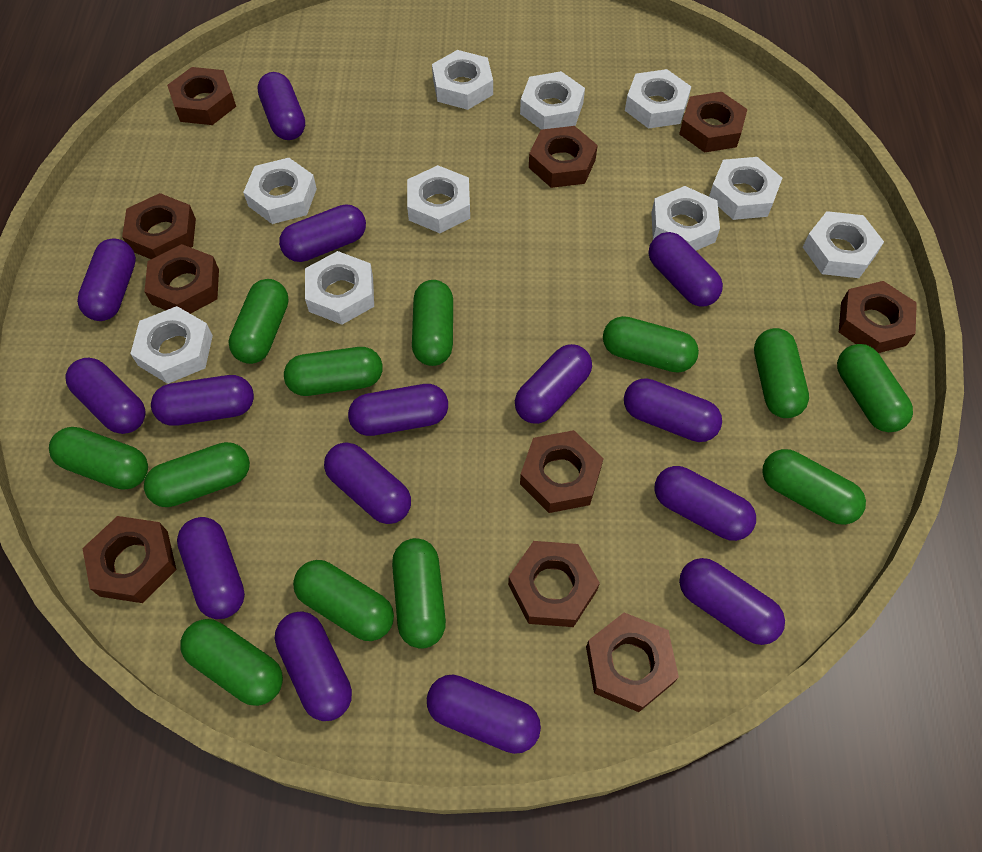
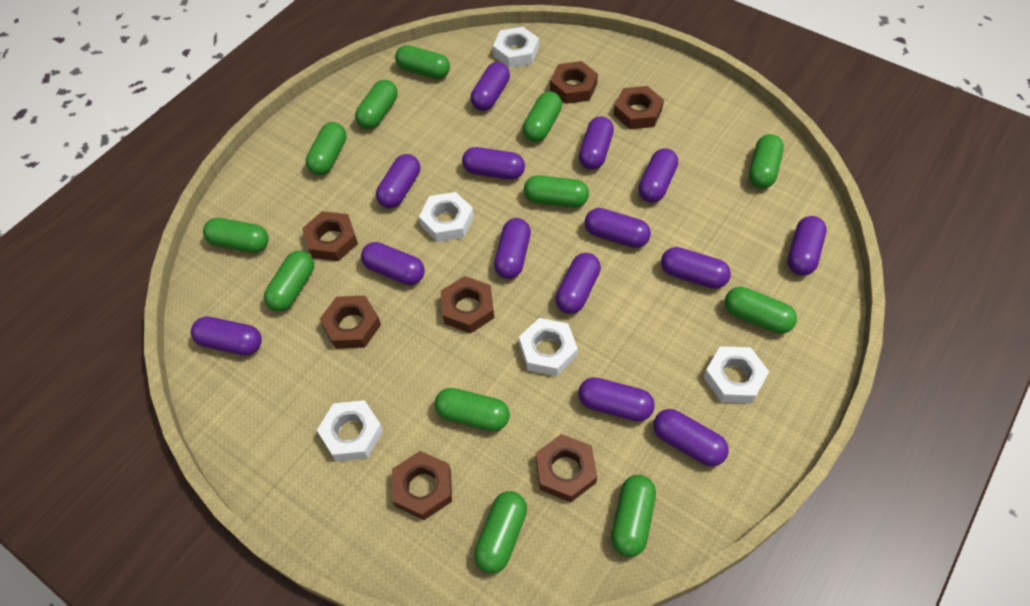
brown nut: 10 -> 7
purple capsule: 15 -> 14
white nut: 10 -> 5

